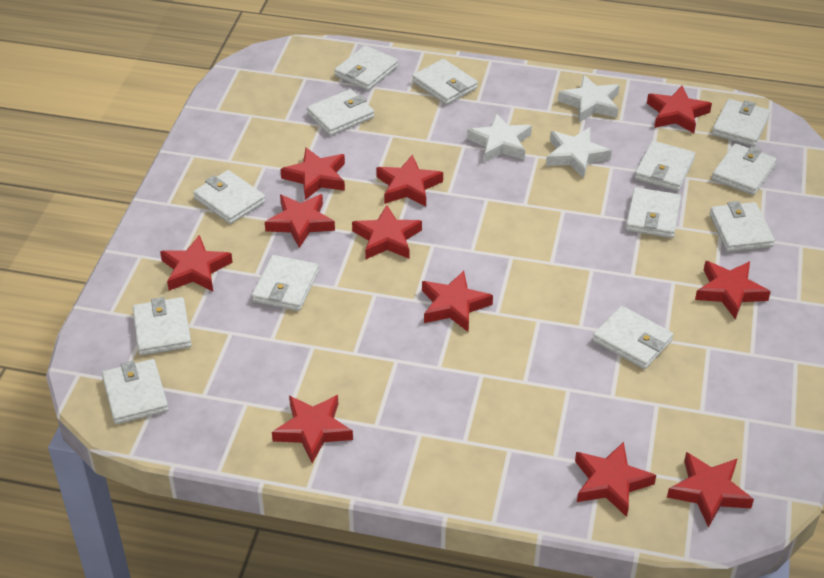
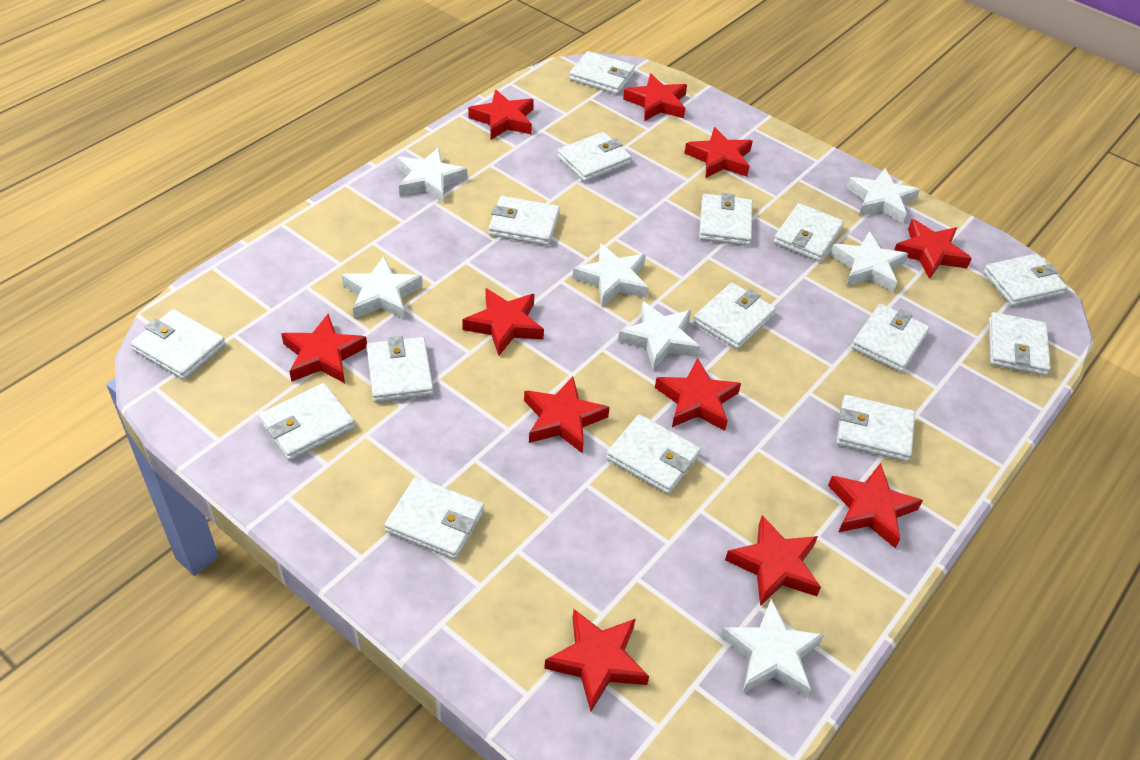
white star: 3 -> 7
white wallet: 13 -> 15

